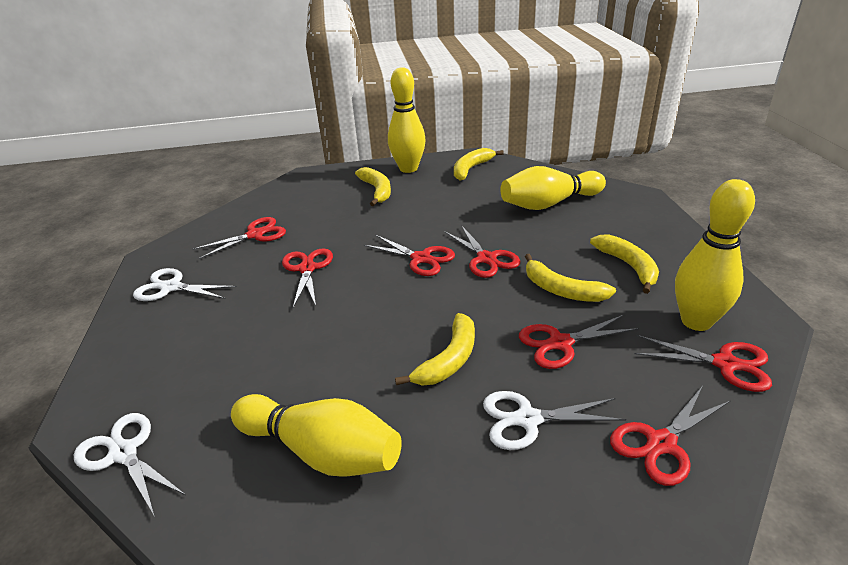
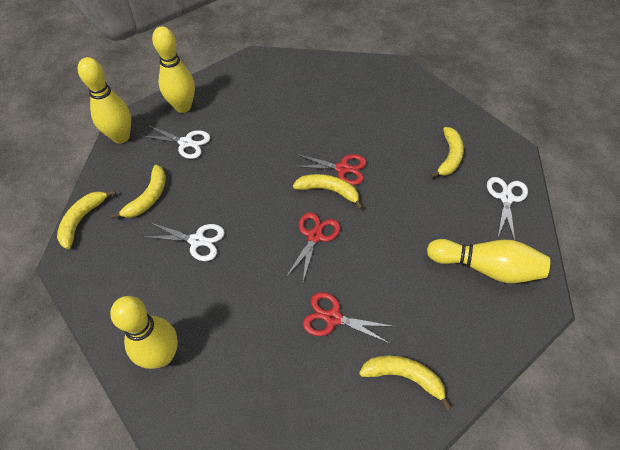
red scissors: 7 -> 3

